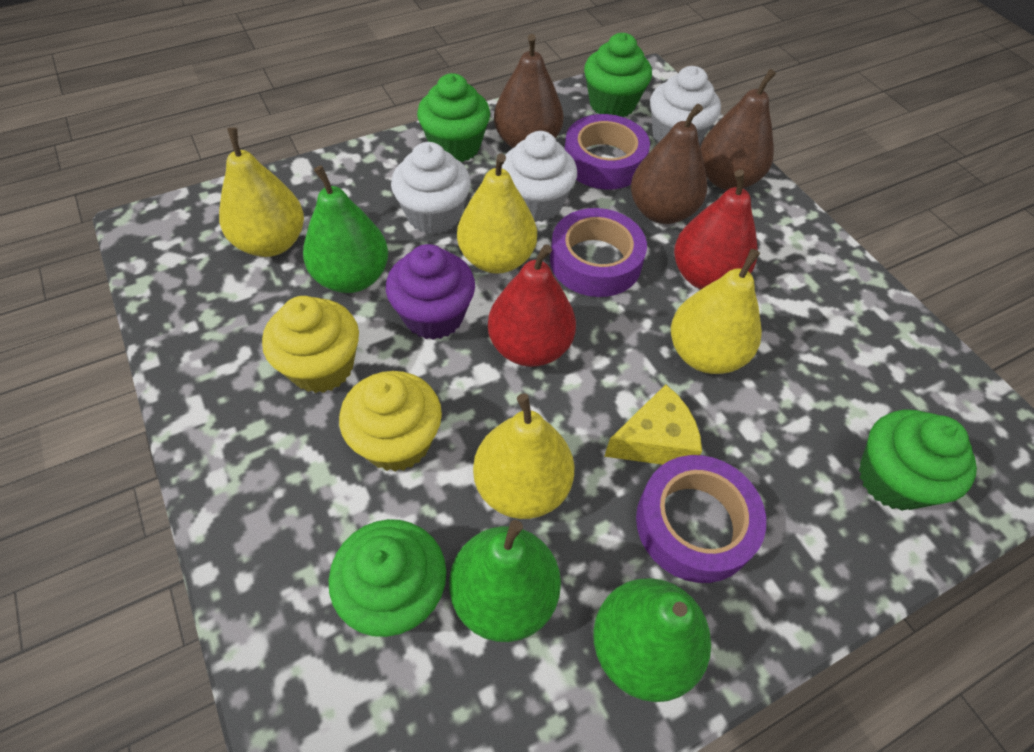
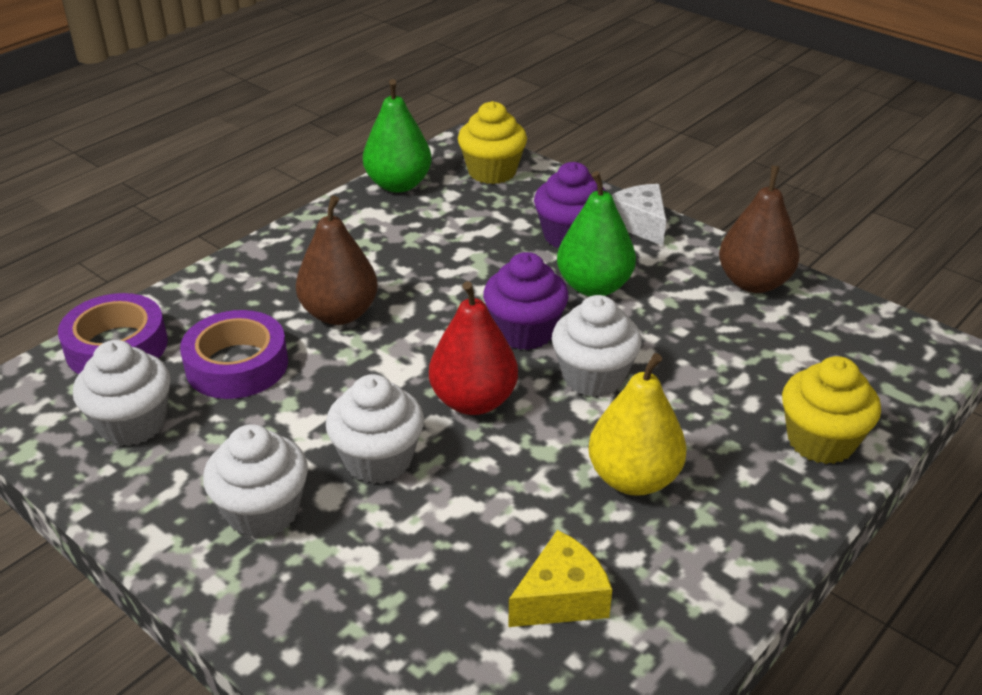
brown pear: 3 -> 2
green cupcake: 4 -> 0
green pear: 3 -> 2
purple cupcake: 1 -> 2
purple tape: 3 -> 2
red pear: 2 -> 1
white cheese: 0 -> 1
white cupcake: 3 -> 4
yellow pear: 4 -> 1

